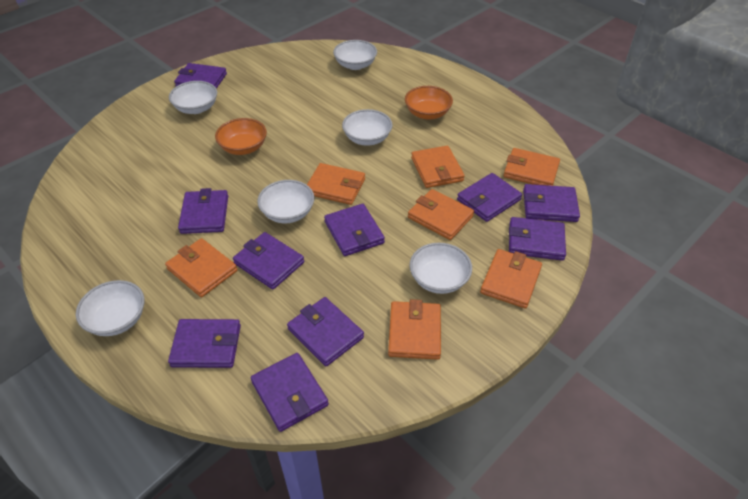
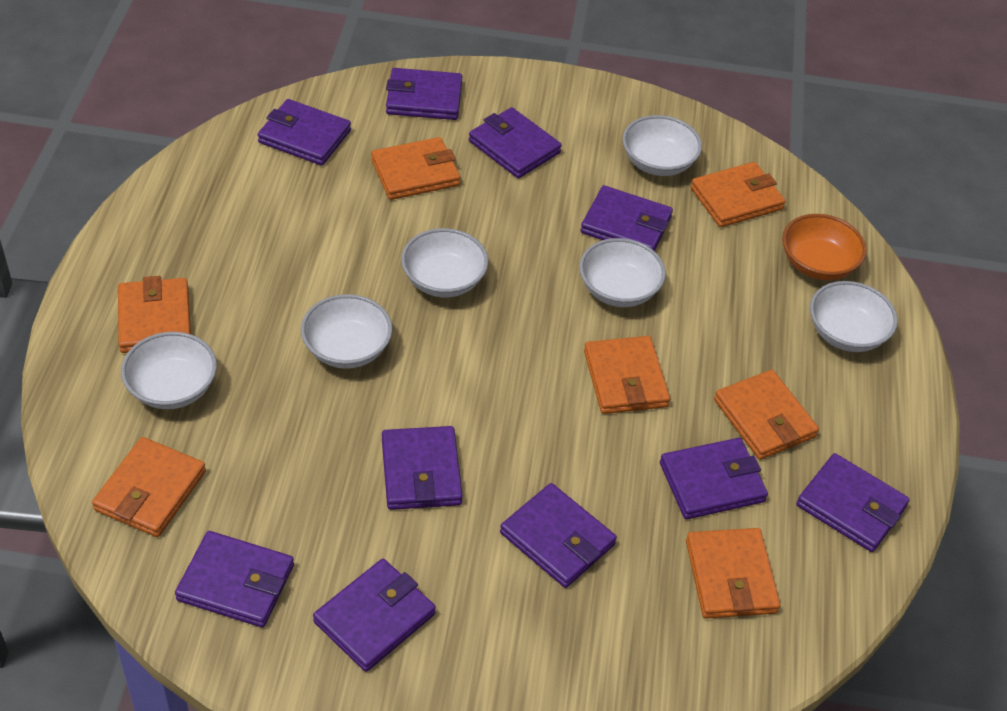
orange bowl: 2 -> 1

